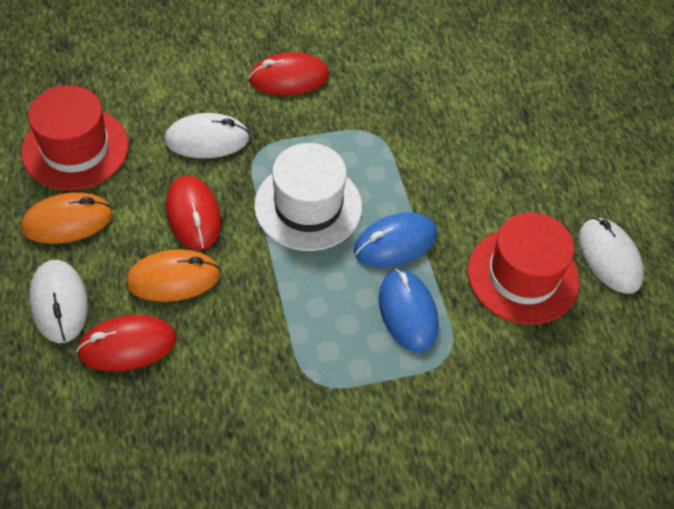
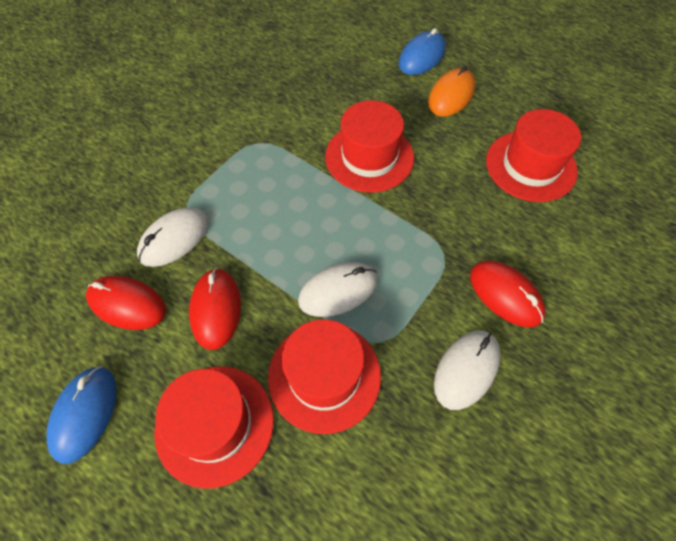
orange mouse: 2 -> 1
red hat: 2 -> 4
white hat: 1 -> 0

